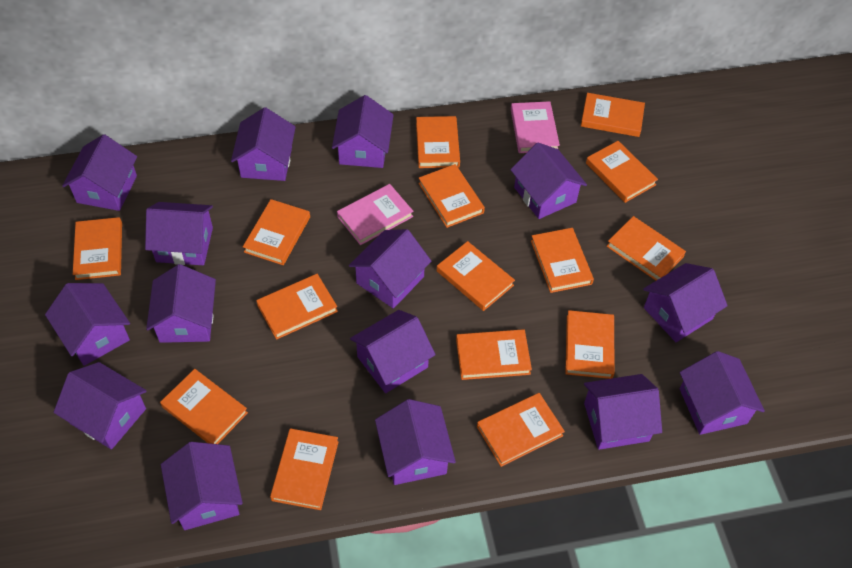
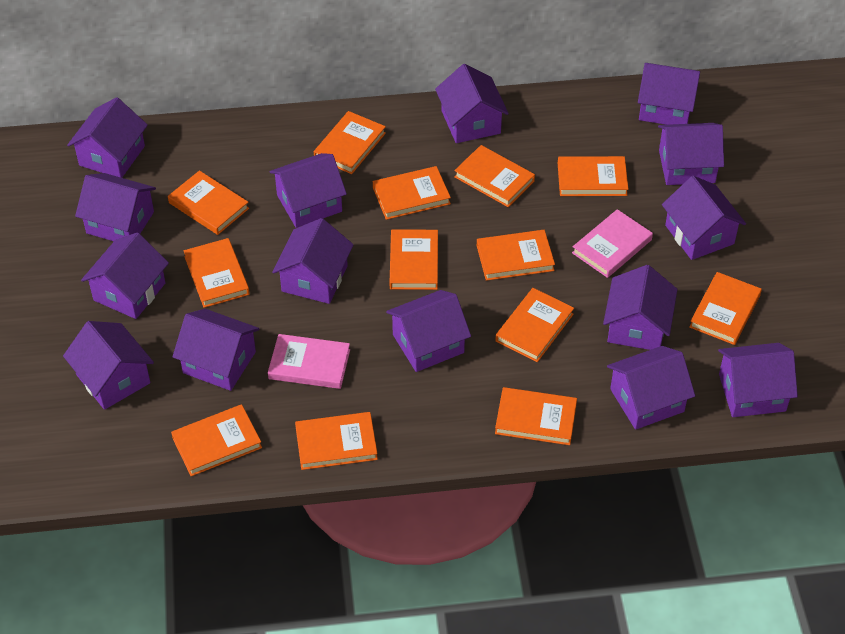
orange book: 15 -> 13

